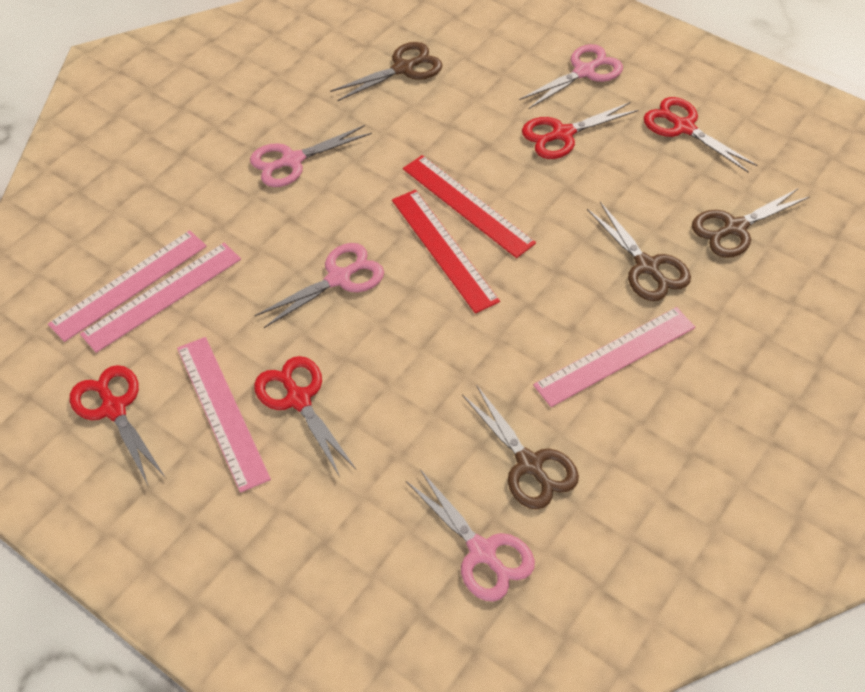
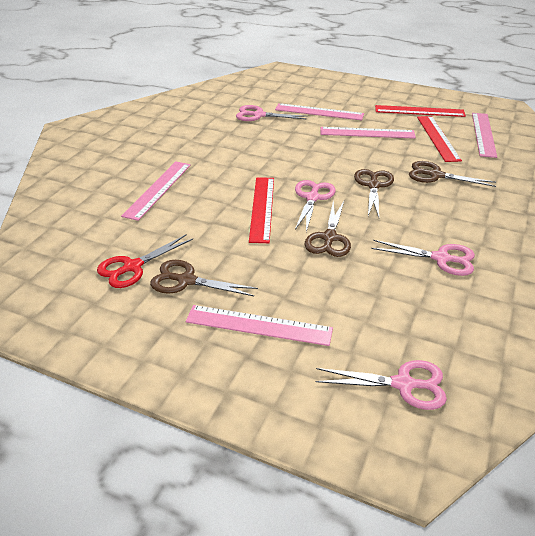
pink ruler: 4 -> 5
red ruler: 2 -> 3
red scissors: 4 -> 1

